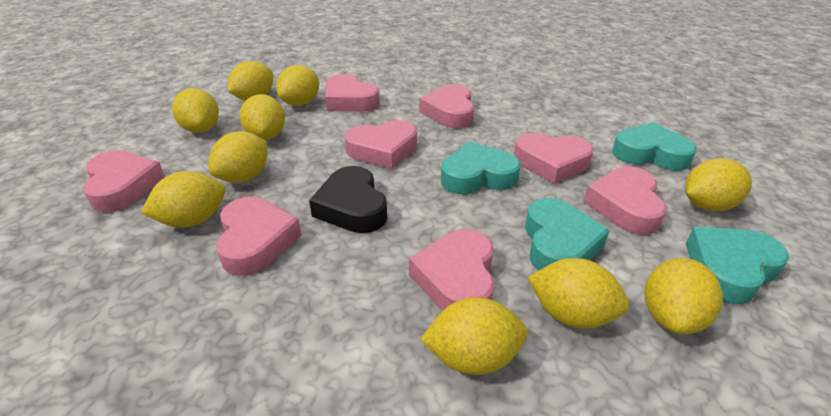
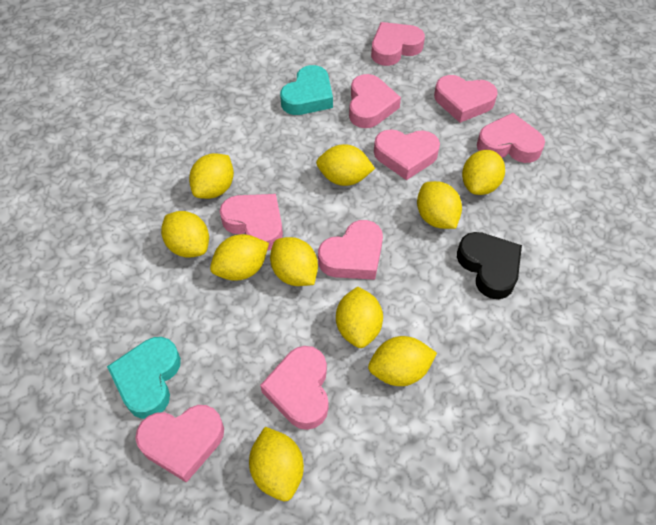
pink heart: 8 -> 9
turquoise heart: 4 -> 2

